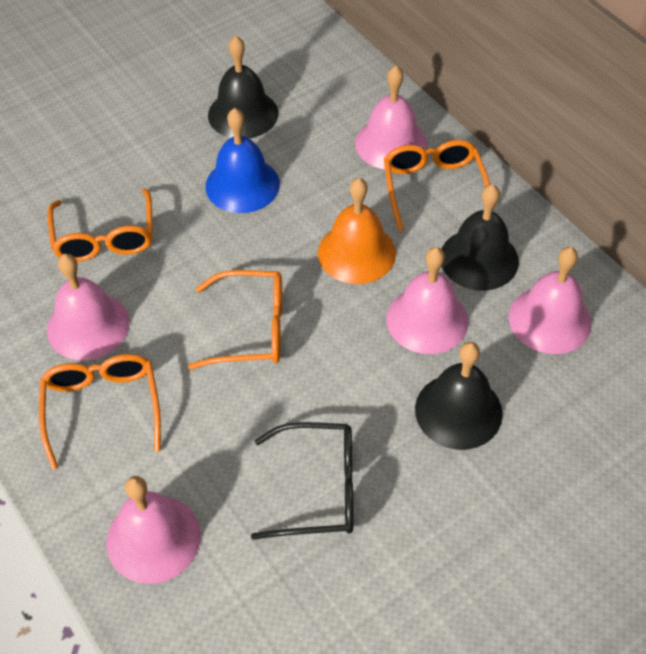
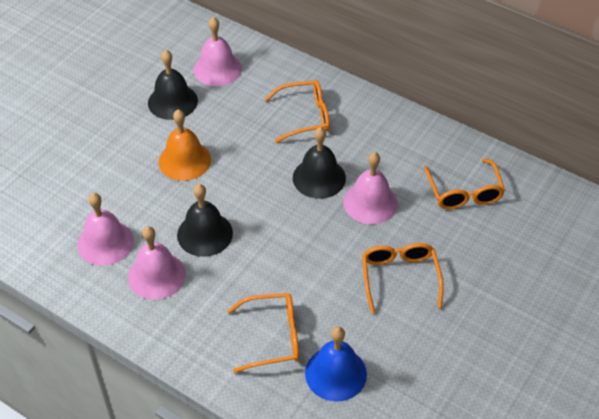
black glasses: 1 -> 0
pink bell: 5 -> 4

